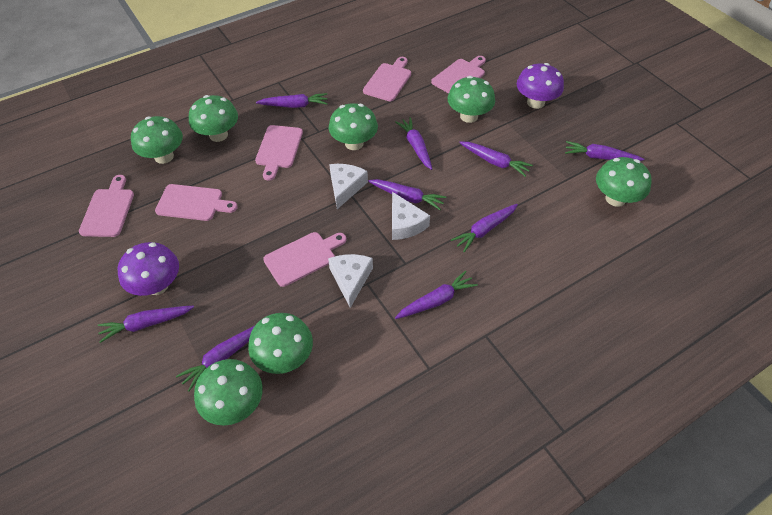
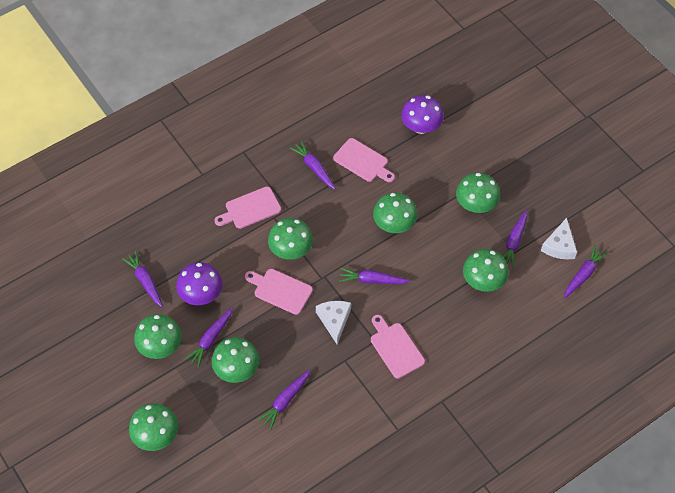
pink cutting board: 6 -> 4
purple carrot: 9 -> 7
white cheese: 3 -> 2

